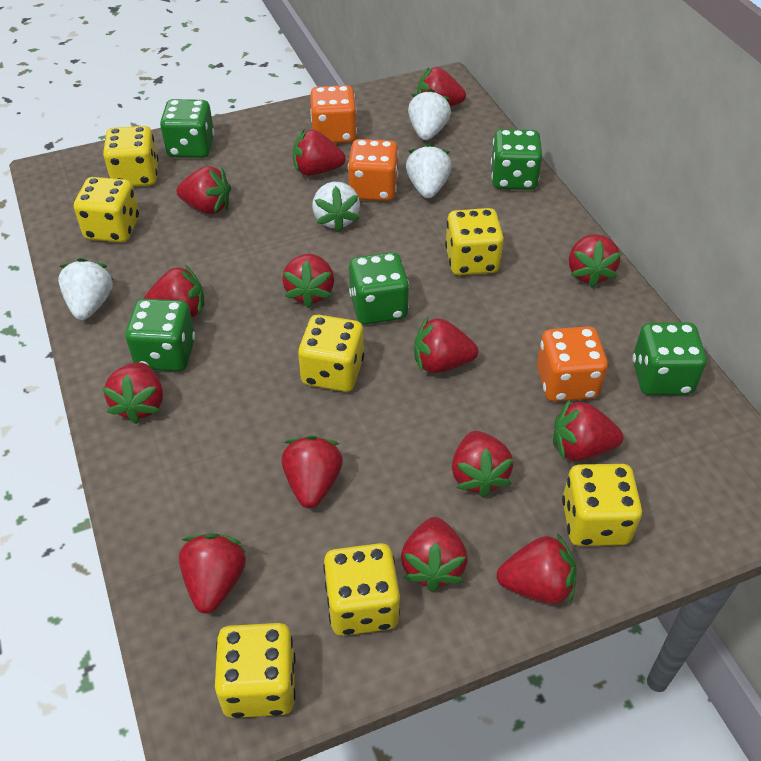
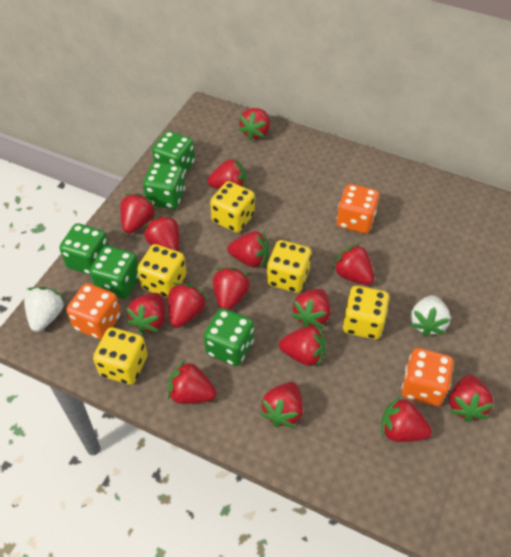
red strawberry: 14 -> 15
white strawberry: 4 -> 2
yellow dice: 7 -> 5

